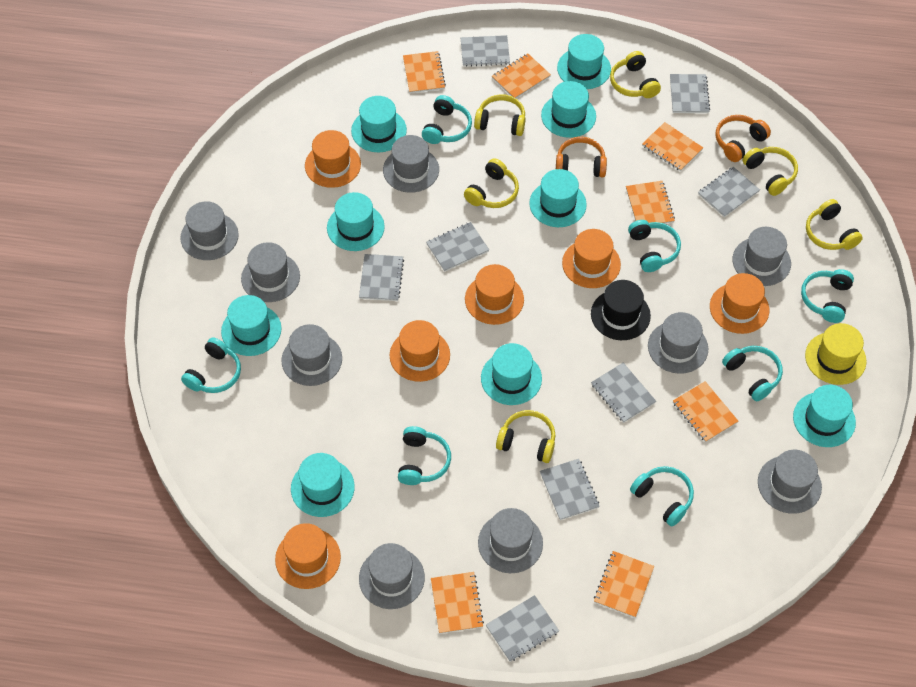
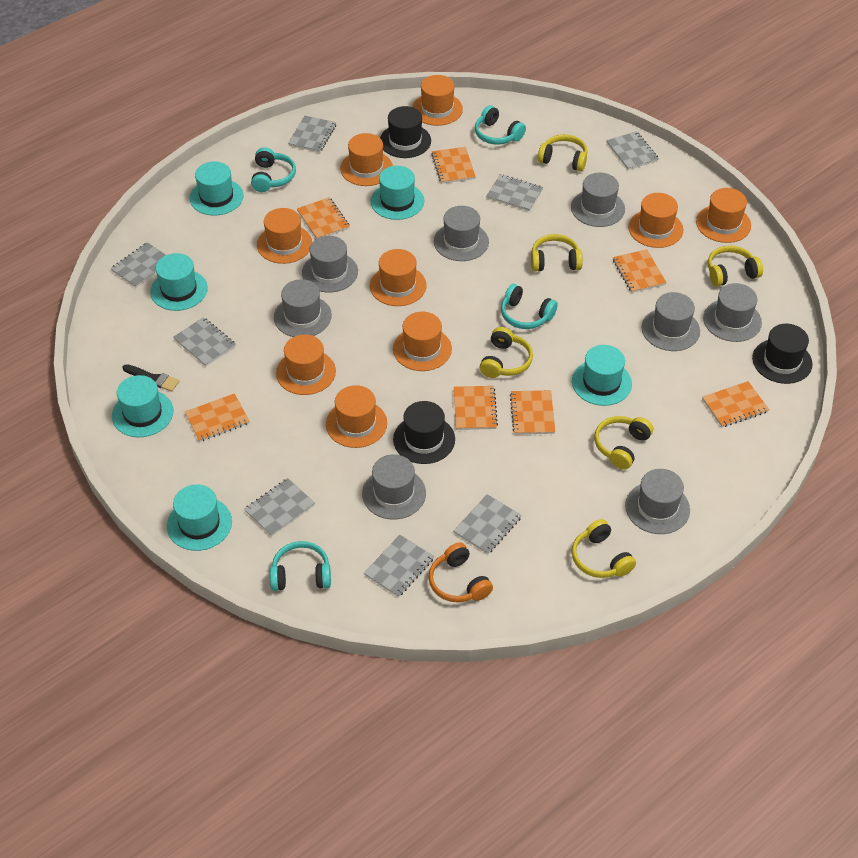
black brush: 0 -> 1
black hat: 1 -> 3
grey hat: 9 -> 8
orange hat: 6 -> 9
orange headphones: 2 -> 1
turquoise hat: 9 -> 6
turquoise headphones: 7 -> 4
yellow hat: 1 -> 0

